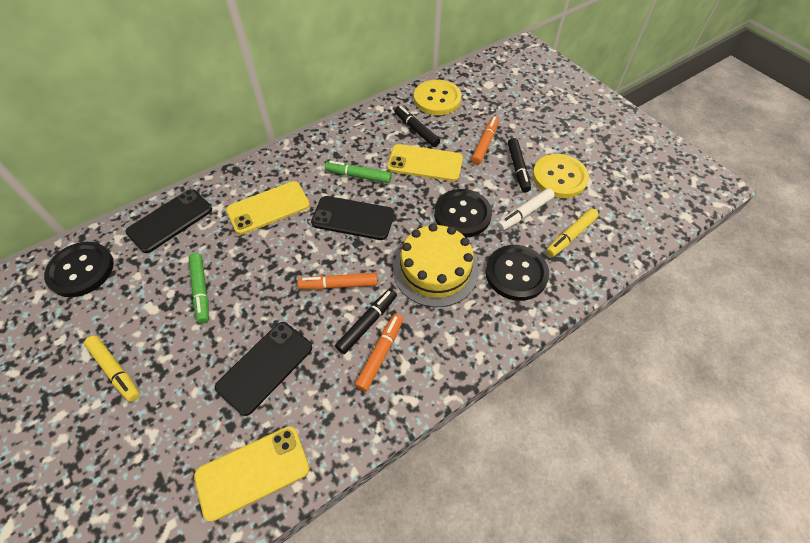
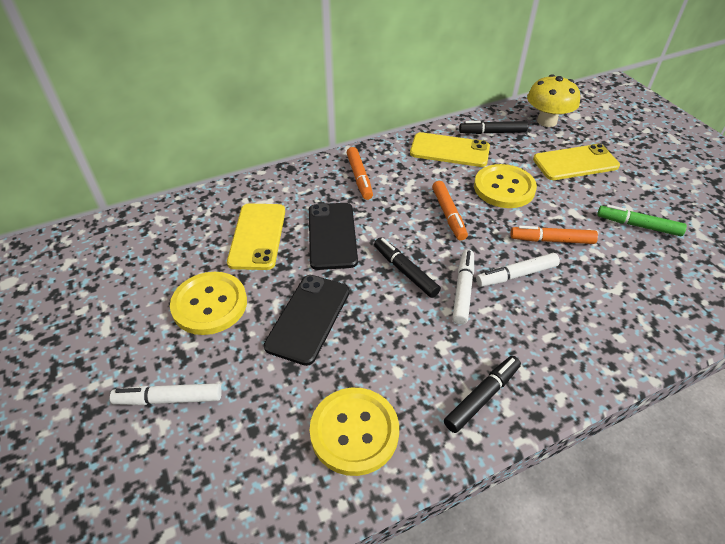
black button: 3 -> 0
black phone: 3 -> 2
green marker: 2 -> 1
white marker: 1 -> 3
yellow button: 2 -> 3
yellow cake: 1 -> 0
yellow marker: 2 -> 0
yellow mushroom: 0 -> 1

